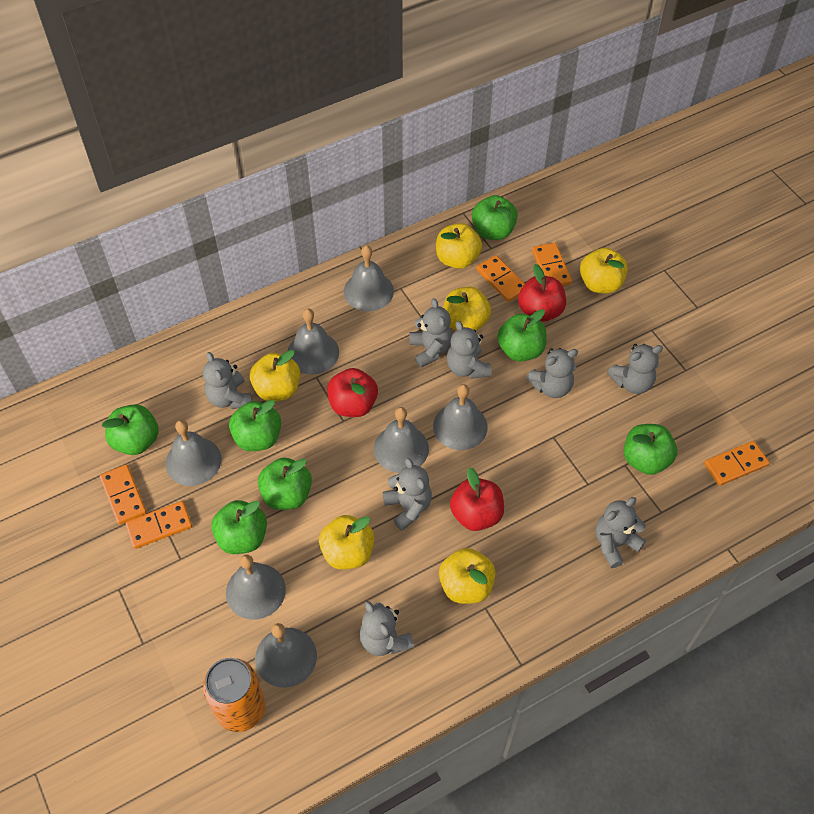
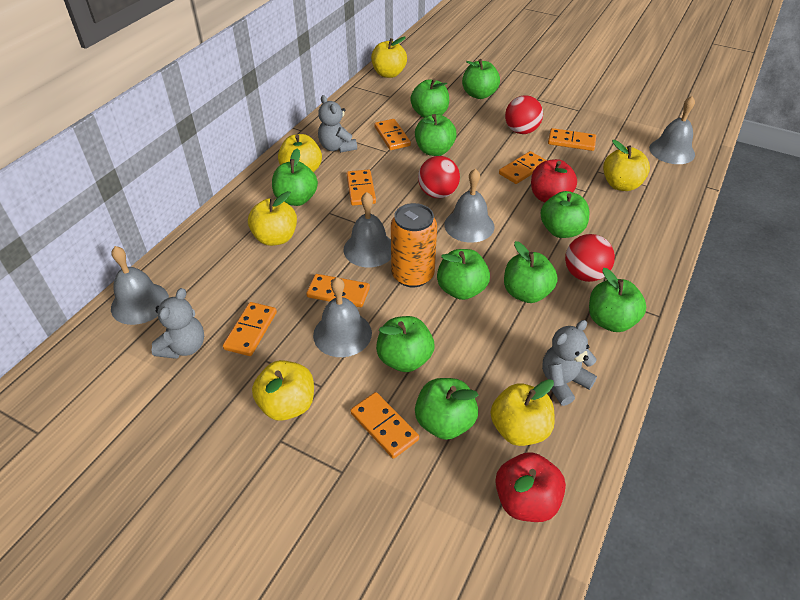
green apple: 7 -> 10
grey bell: 7 -> 5
grey teddy bear: 8 -> 3
orange domino: 5 -> 7
red apple: 3 -> 2
red ball: 0 -> 3

